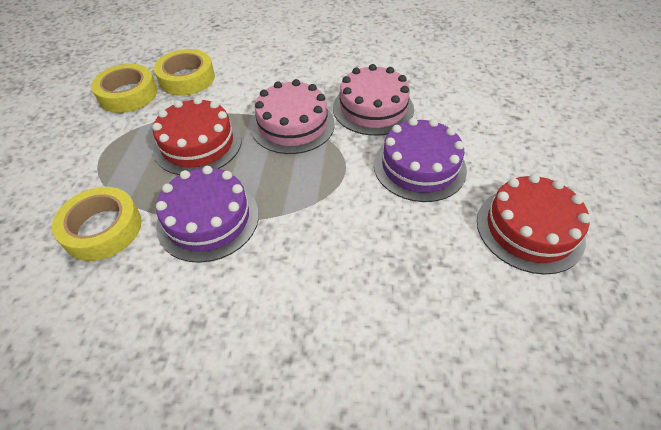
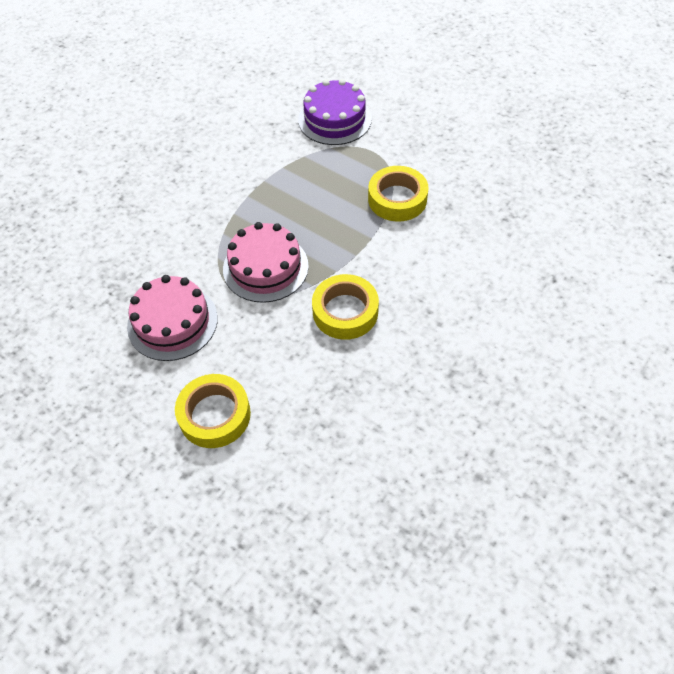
purple cake: 2 -> 1
red cake: 2 -> 0

